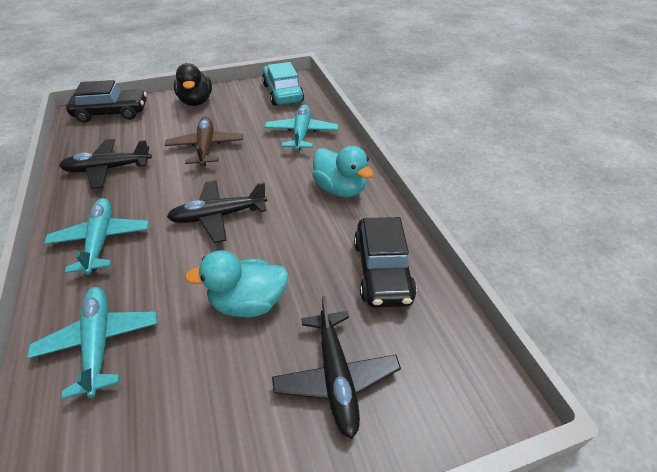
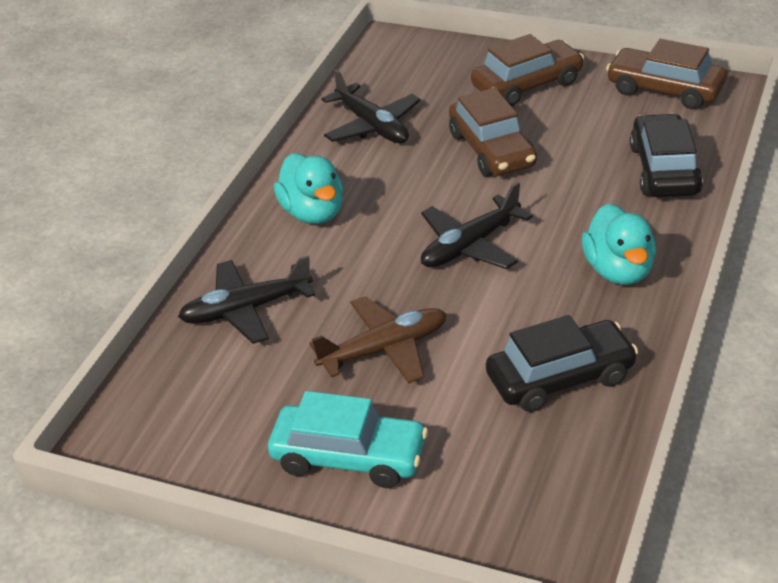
black duck: 1 -> 0
brown car: 0 -> 3
turquoise plane: 3 -> 0

